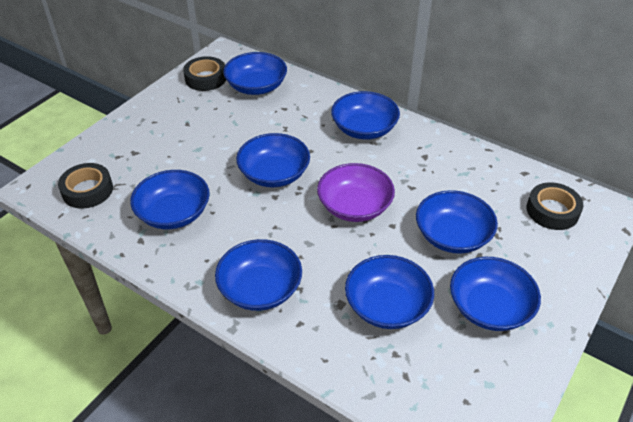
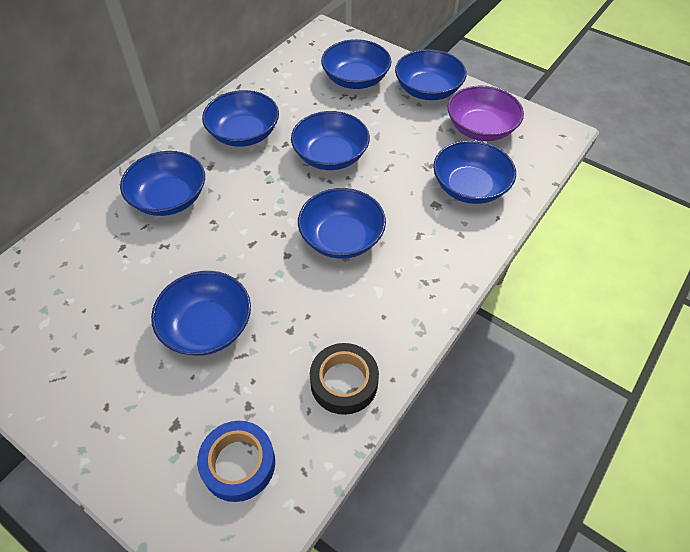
black tape: 3 -> 1
blue tape: 0 -> 1

